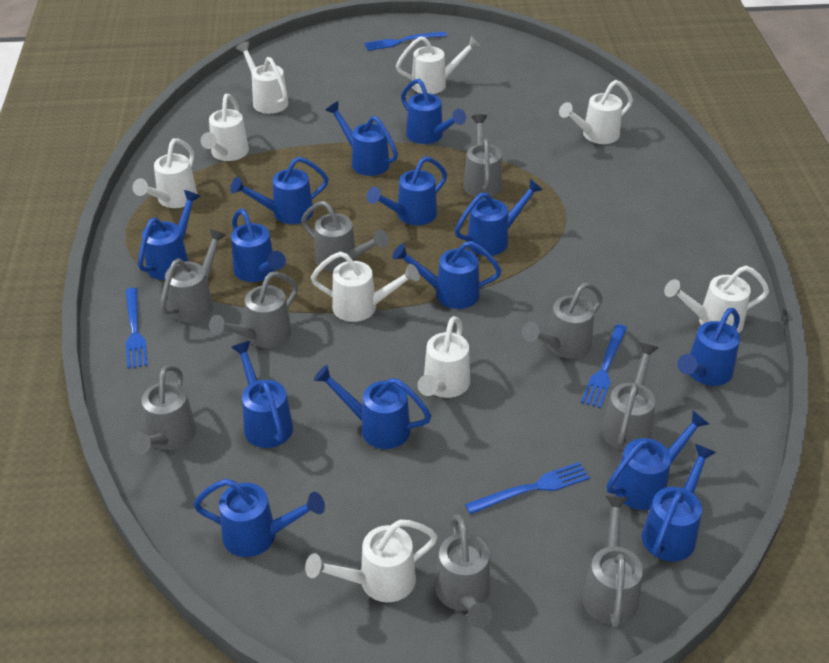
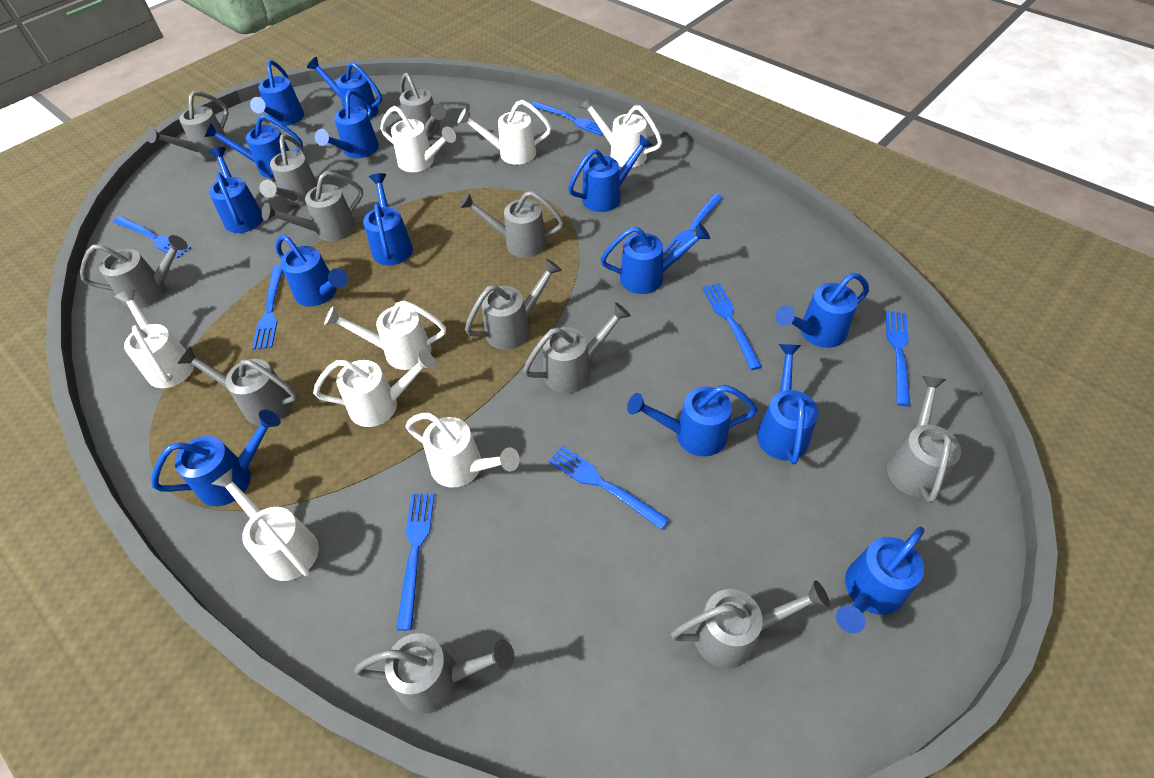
blue fork: 4 -> 8
grey watering can: 9 -> 12
white watering can: 9 -> 8

